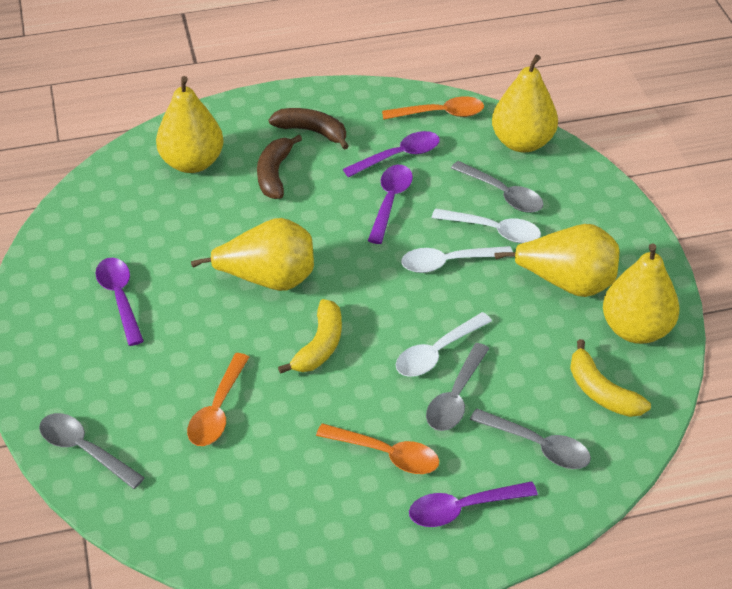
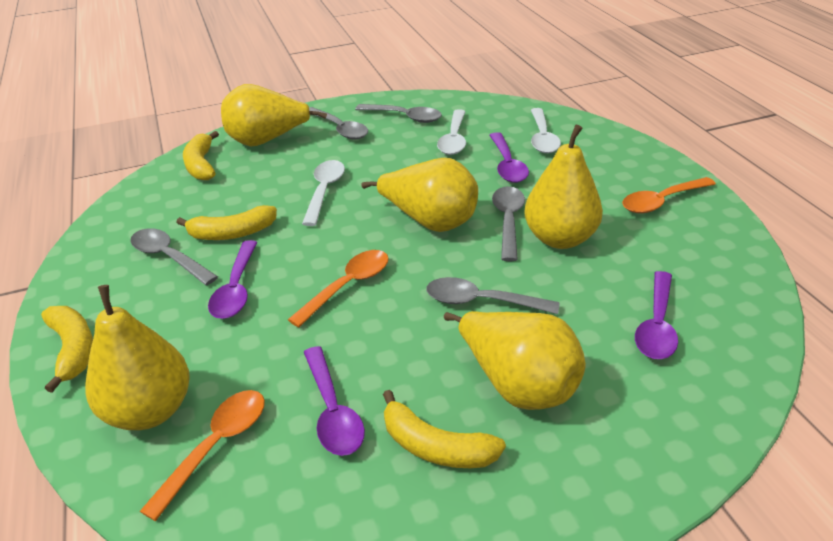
brown banana: 2 -> 0
grey spoon: 4 -> 5
yellow banana: 2 -> 4

